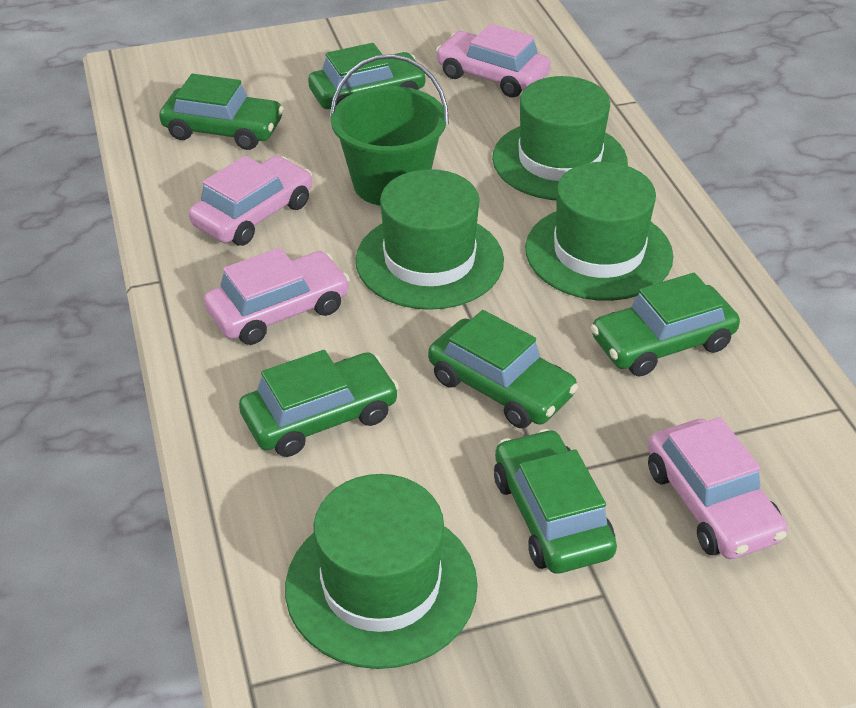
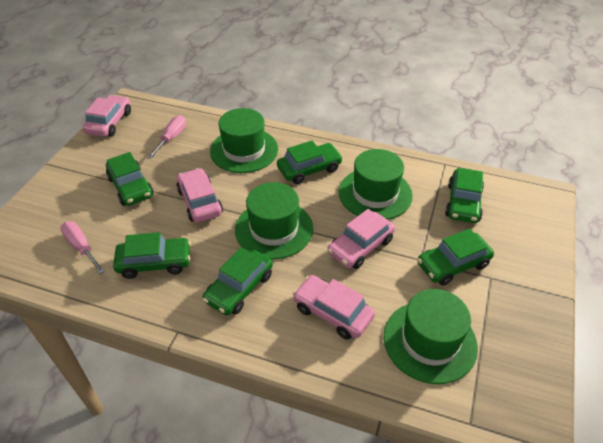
green bucket: 1 -> 0
pink screwdriver: 0 -> 2

